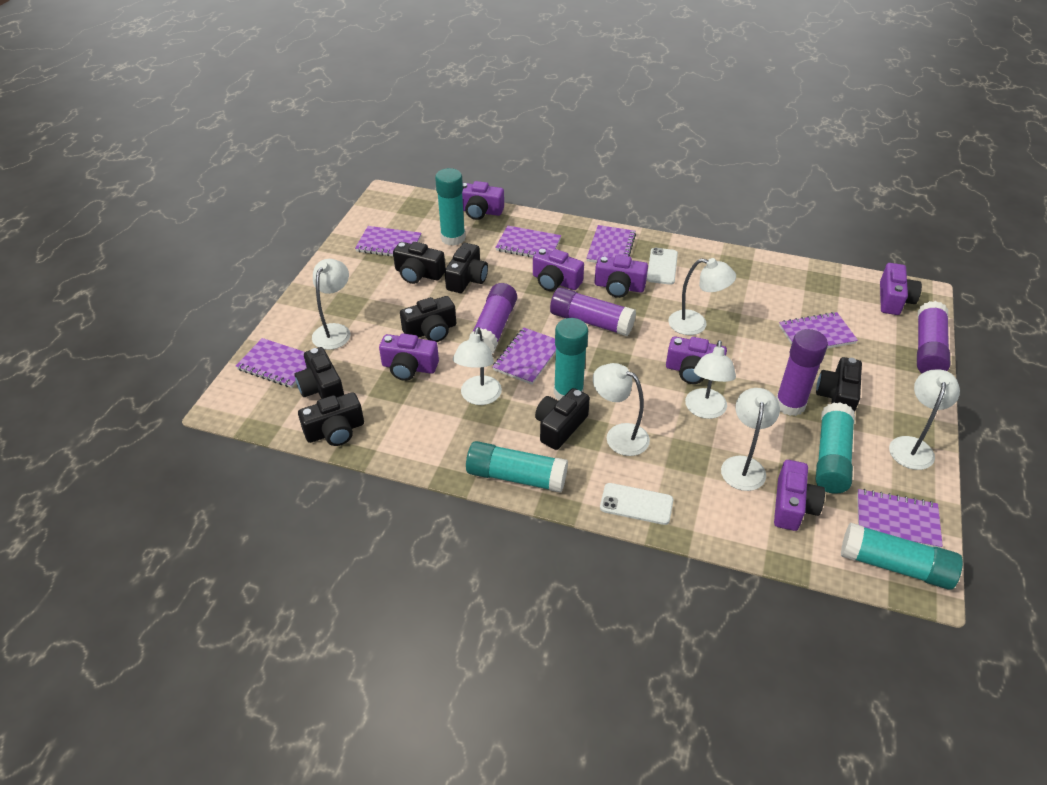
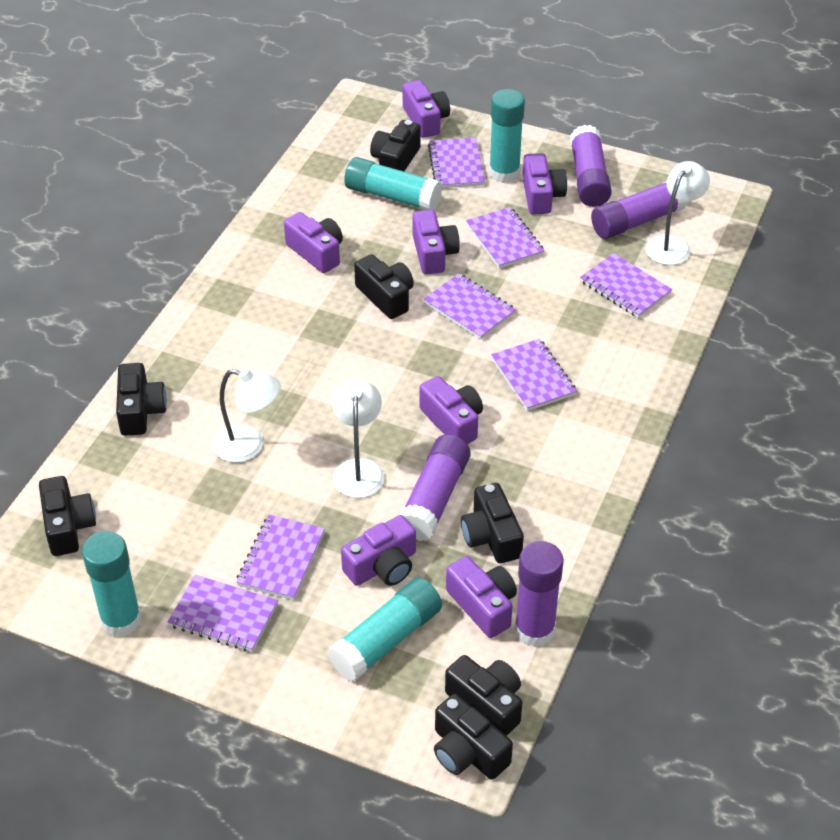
turquoise glue stick: 5 -> 4
white lamp: 7 -> 3
white phone: 2 -> 0

